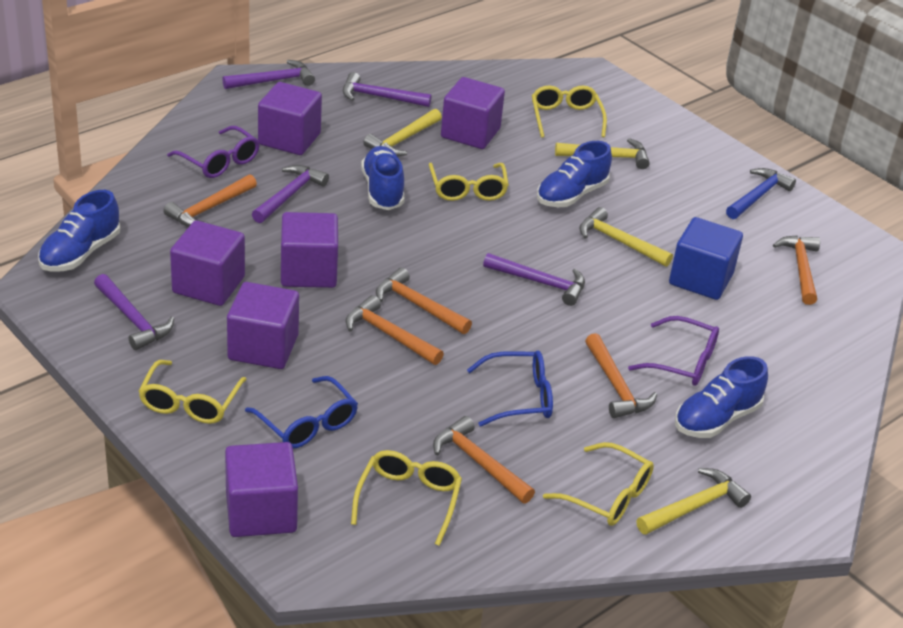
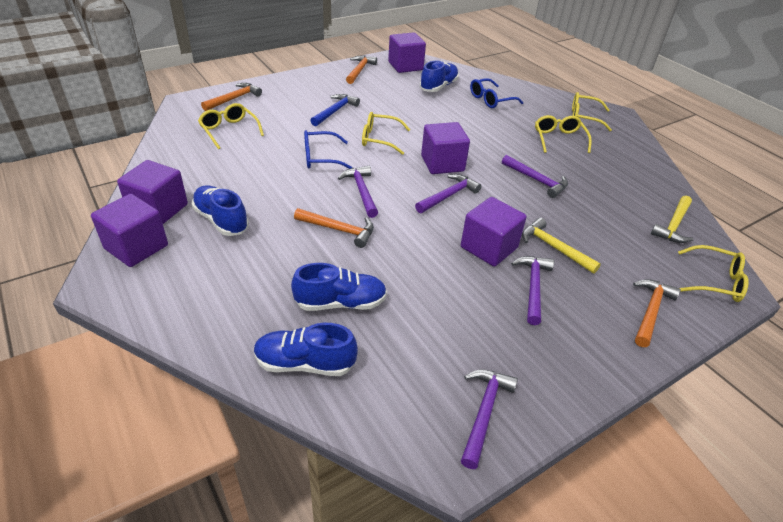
blue cube: 1 -> 0
orange hammer: 6 -> 4
purple cube: 6 -> 5
purple glasses: 2 -> 0
yellow hammer: 4 -> 2

